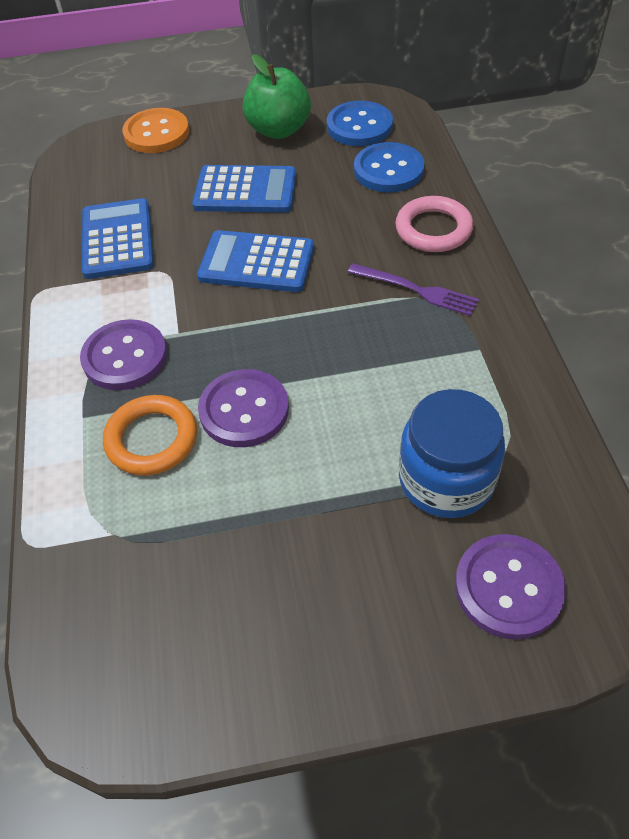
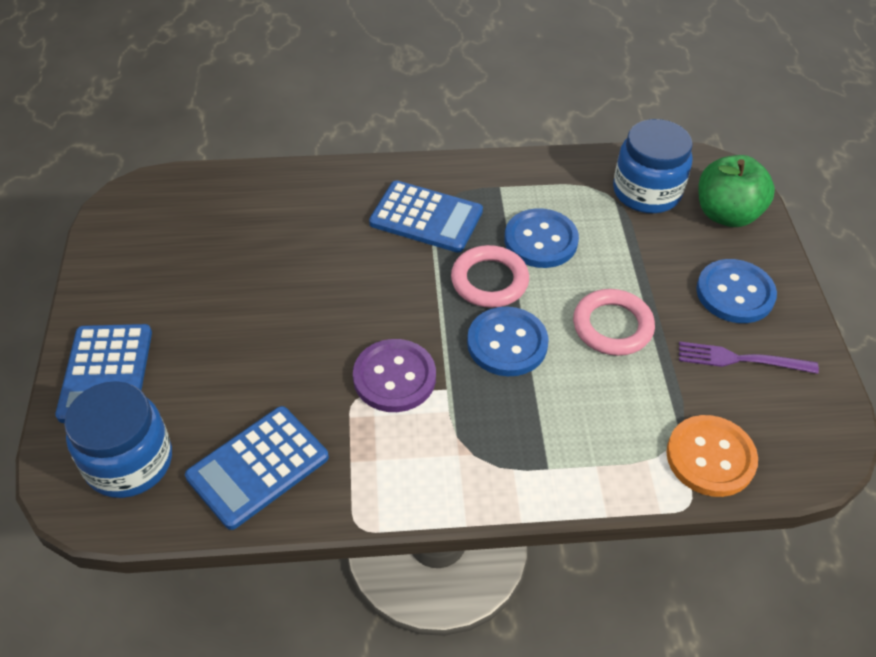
blue button: 2 -> 3
blue jar: 1 -> 2
orange ring: 1 -> 0
pink ring: 1 -> 2
purple button: 3 -> 1

